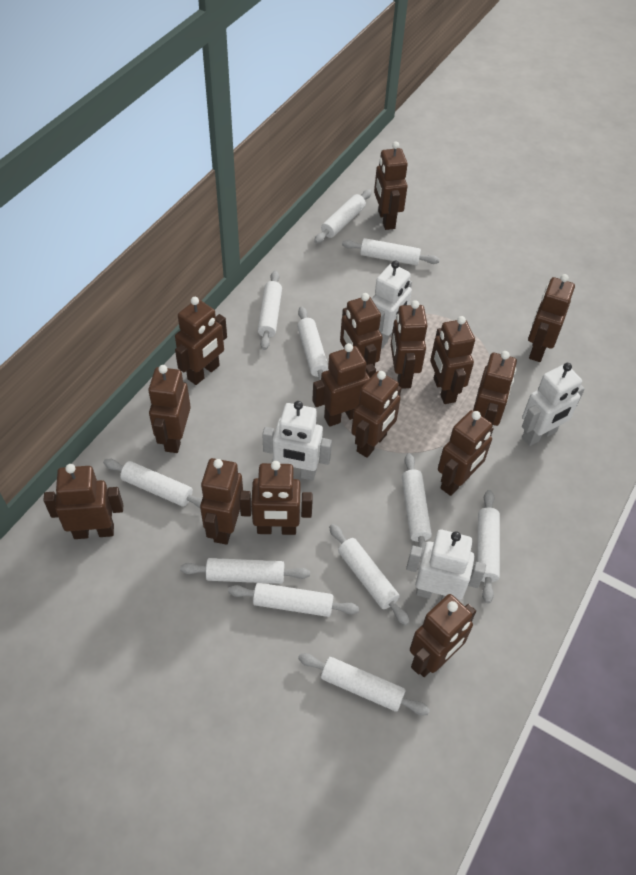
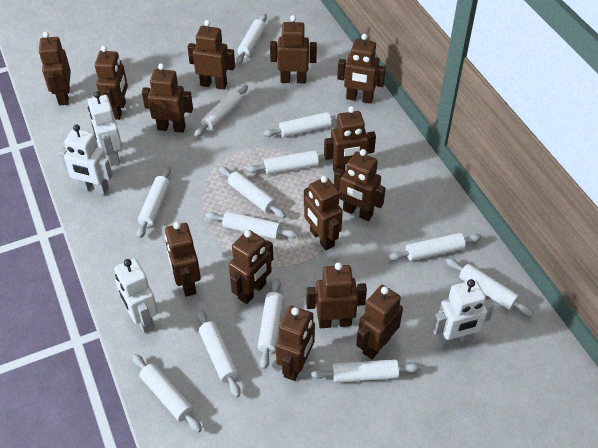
brown robot: 15 -> 14
white rolling pin: 11 -> 13

